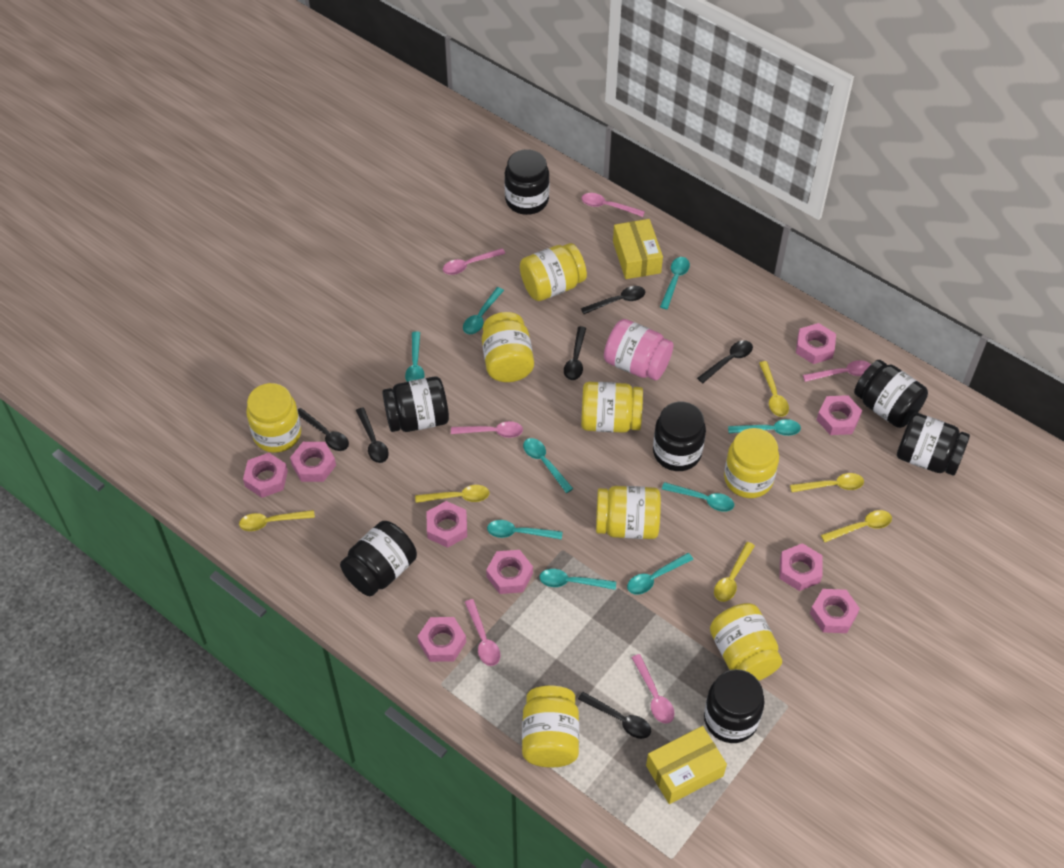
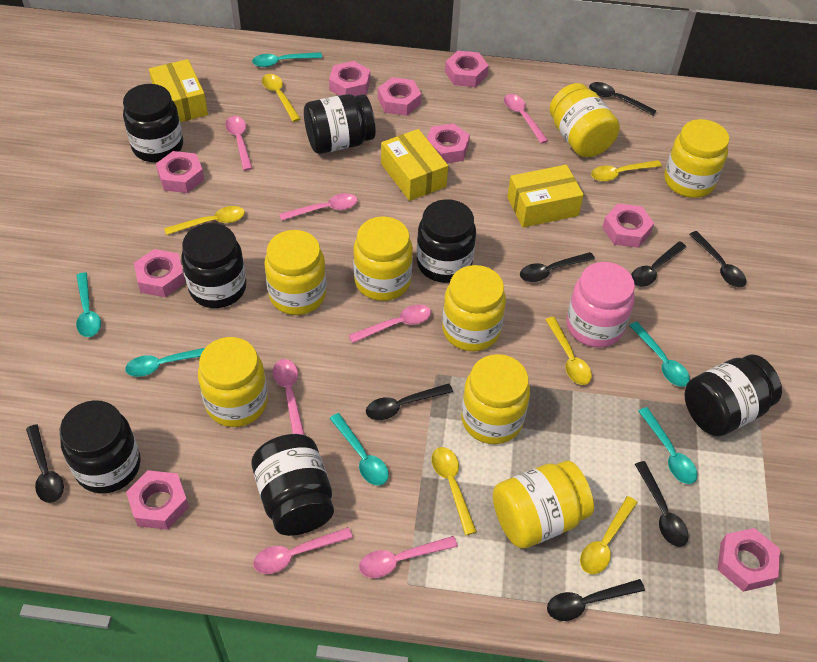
black spoon: 6 -> 8
pink spoon: 6 -> 7
turquoise spoon: 9 -> 6
yellow box: 2 -> 3

